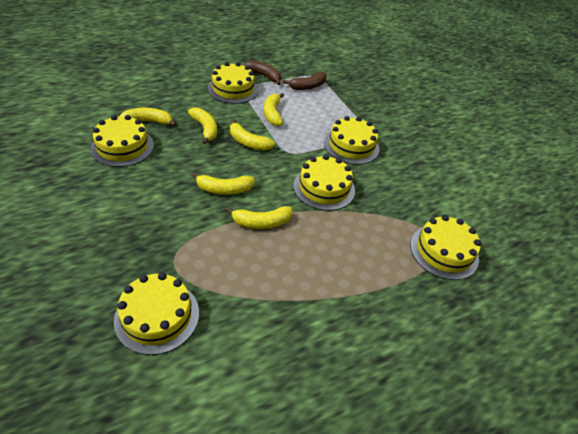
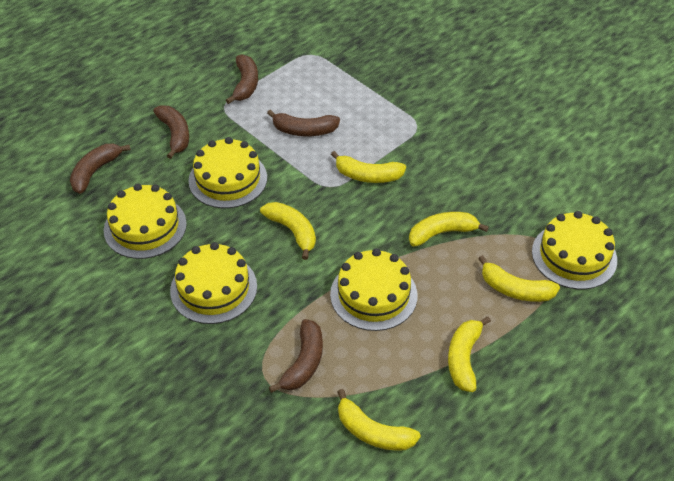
brown banana: 2 -> 5
yellow cake: 6 -> 5

